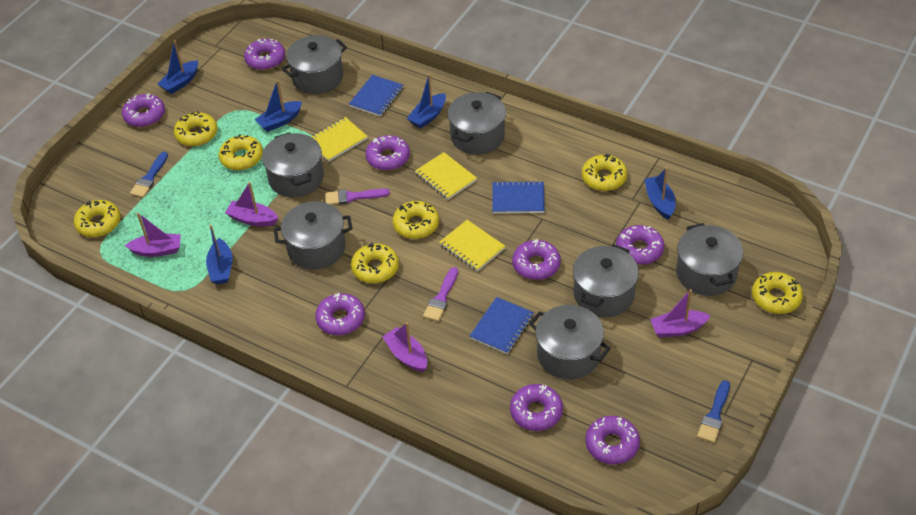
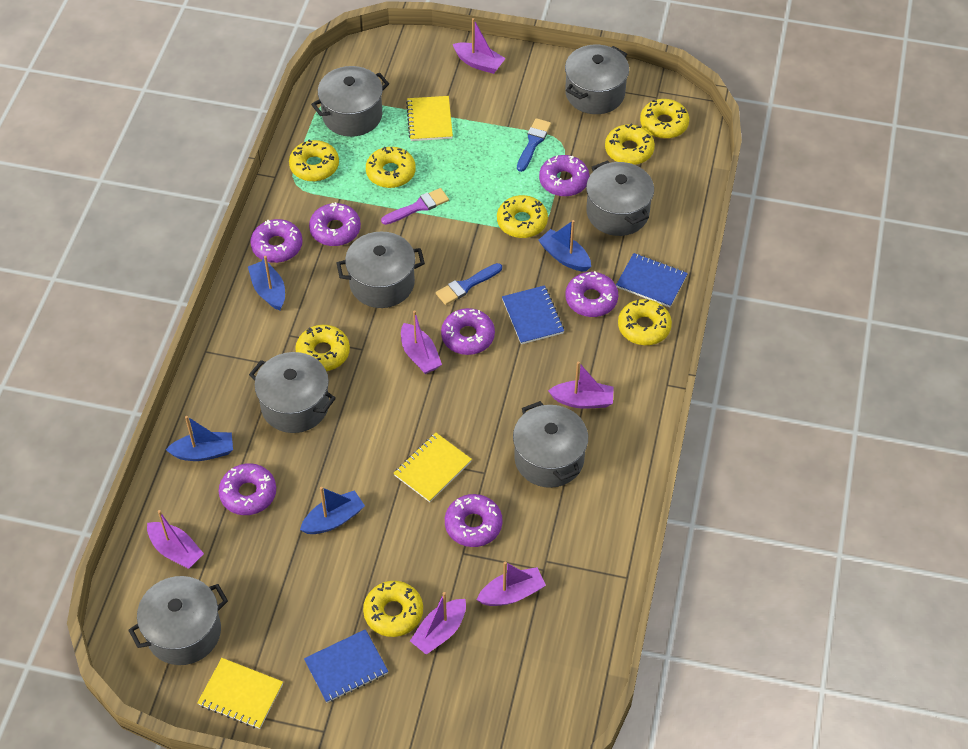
blue boat: 5 -> 4
purple boat: 4 -> 6
purple brush: 2 -> 1
purple donut: 8 -> 7
yellow donut: 7 -> 8

